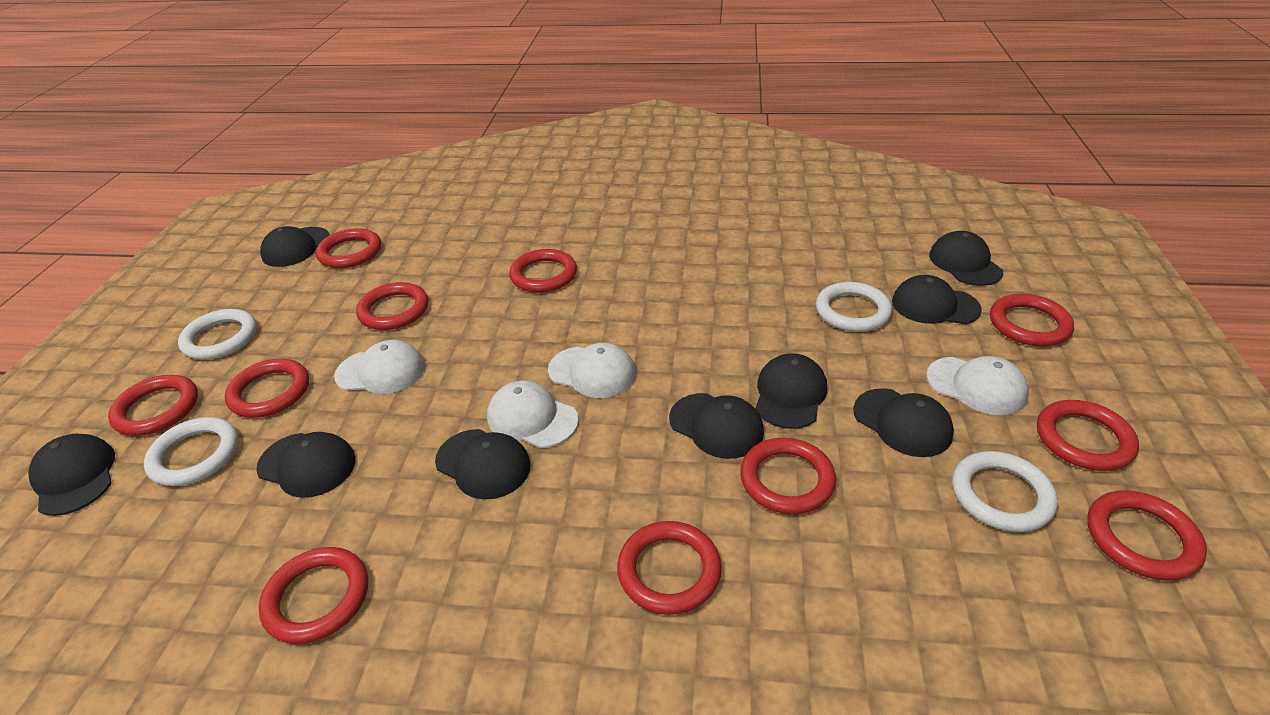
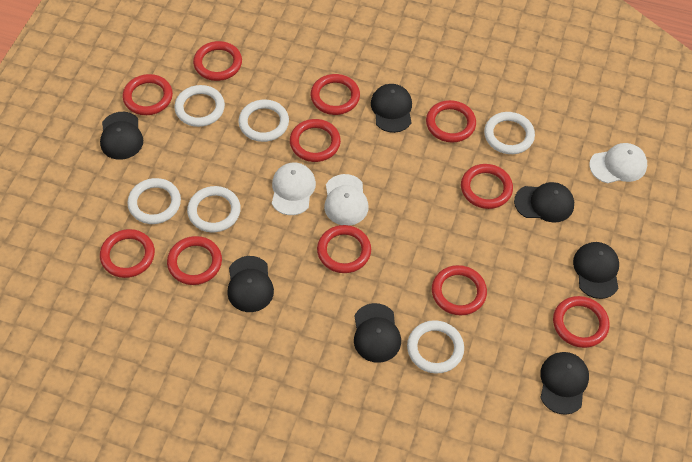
black cap: 9 -> 7
white cap: 4 -> 3
white ring: 4 -> 6

